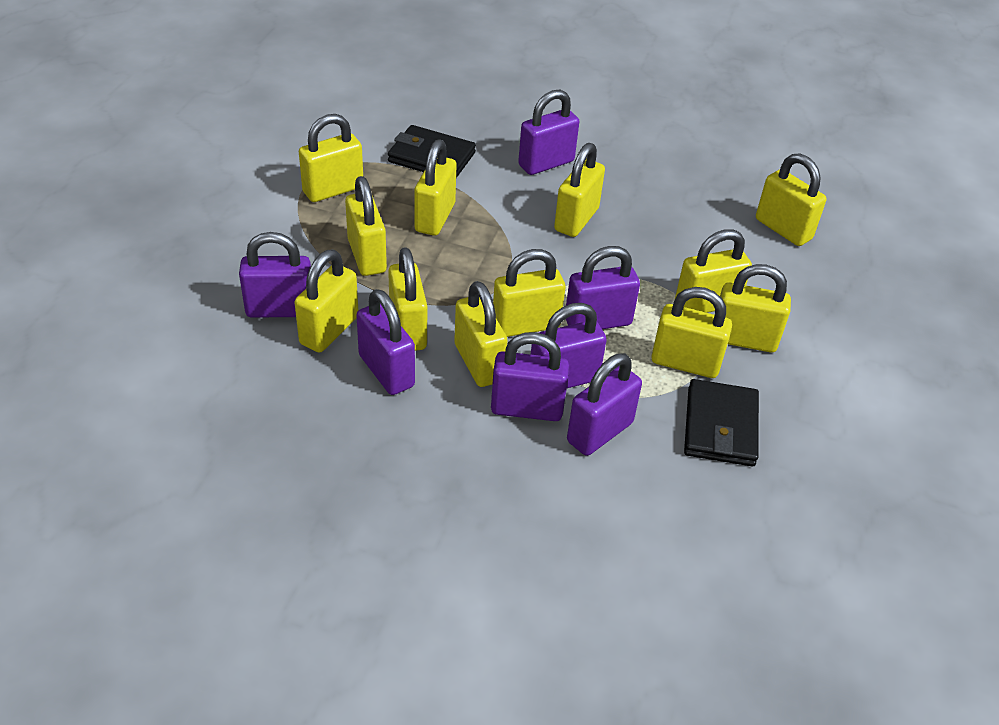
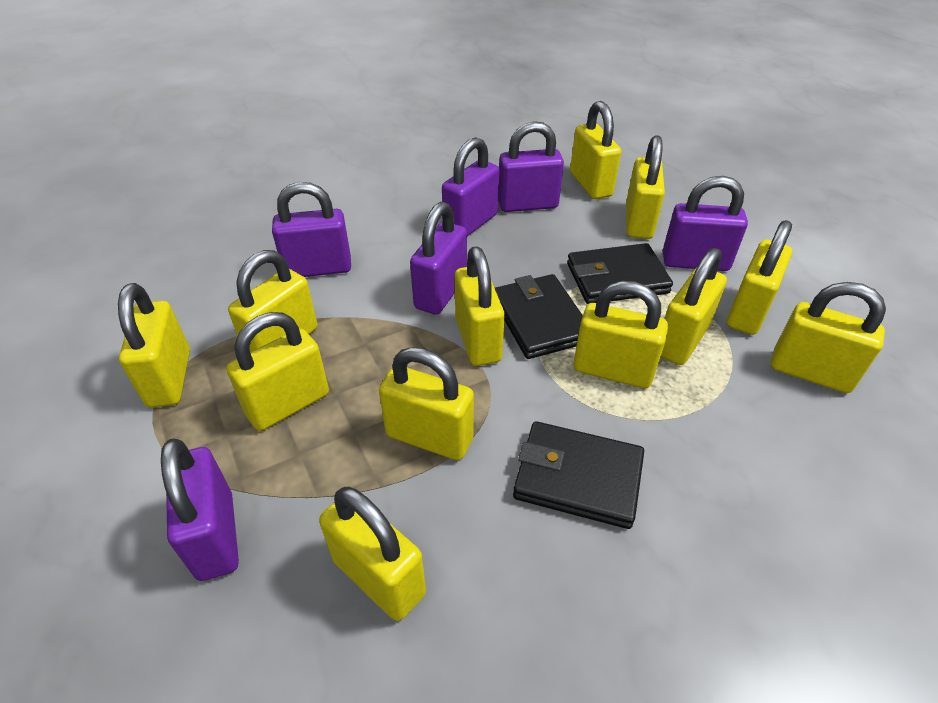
black wallet: 2 -> 3
purple padlock: 7 -> 6

